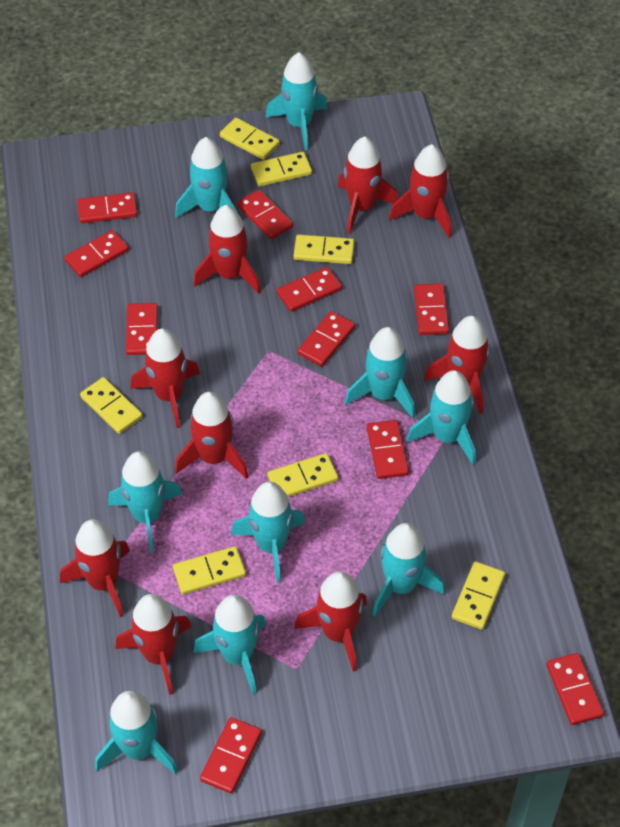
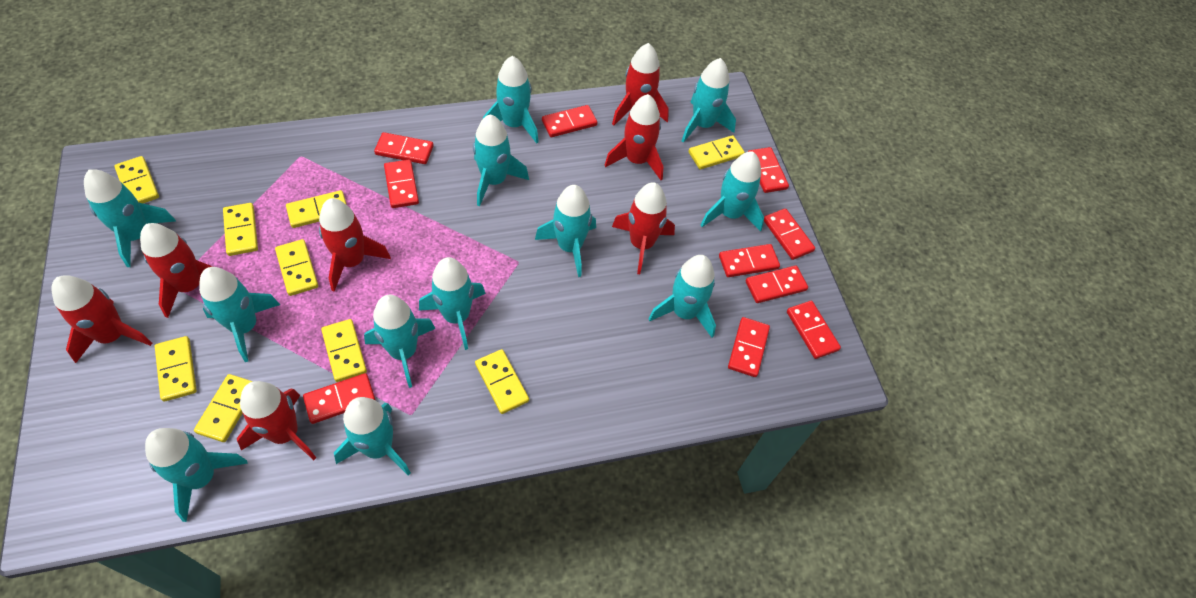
red rocket: 9 -> 7
turquoise rocket: 9 -> 12
yellow domino: 7 -> 9

